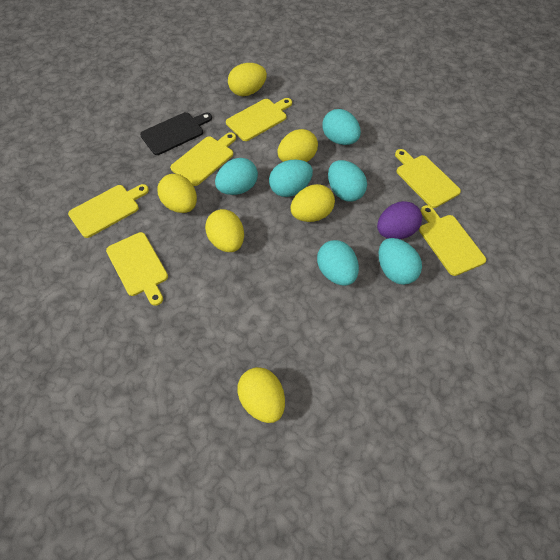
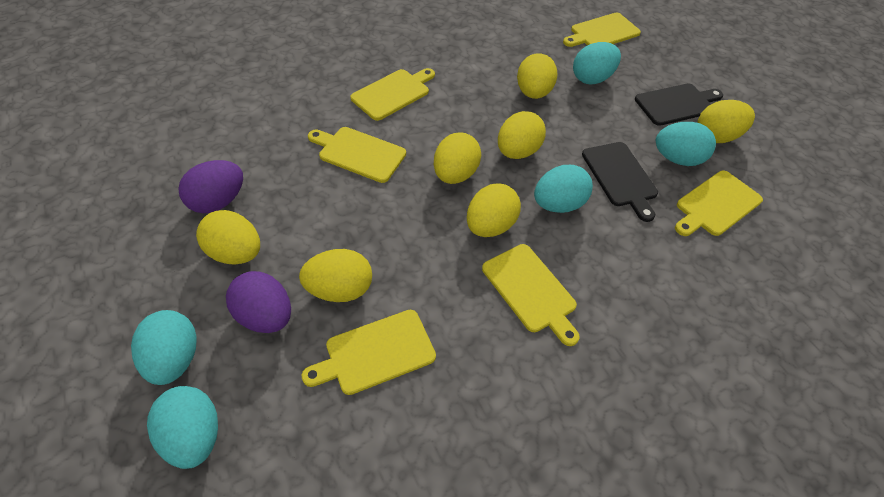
black cutting board: 1 -> 2
purple egg: 1 -> 2
turquoise egg: 6 -> 5
yellow egg: 6 -> 7

